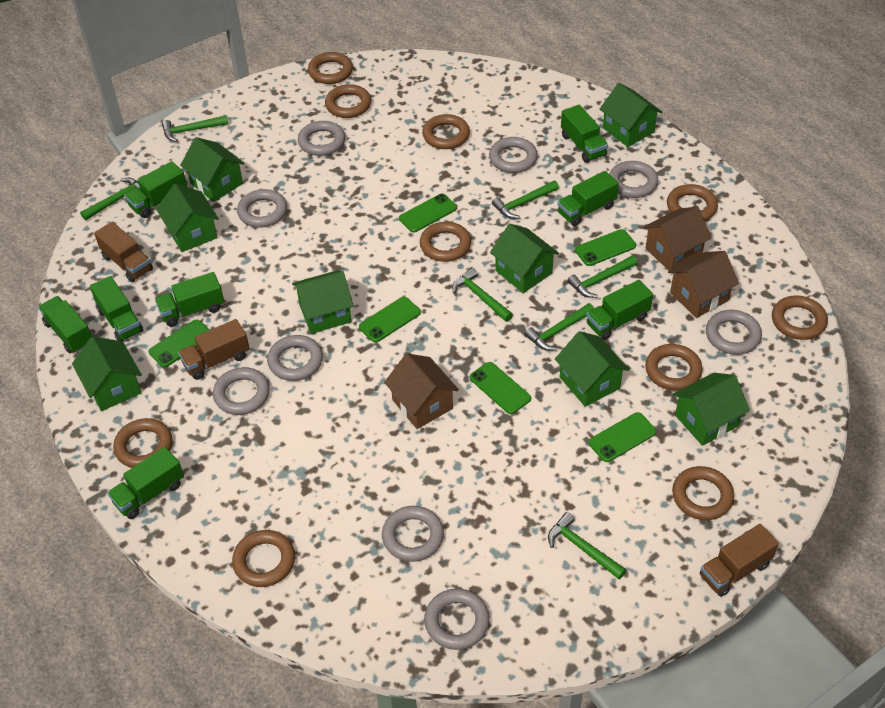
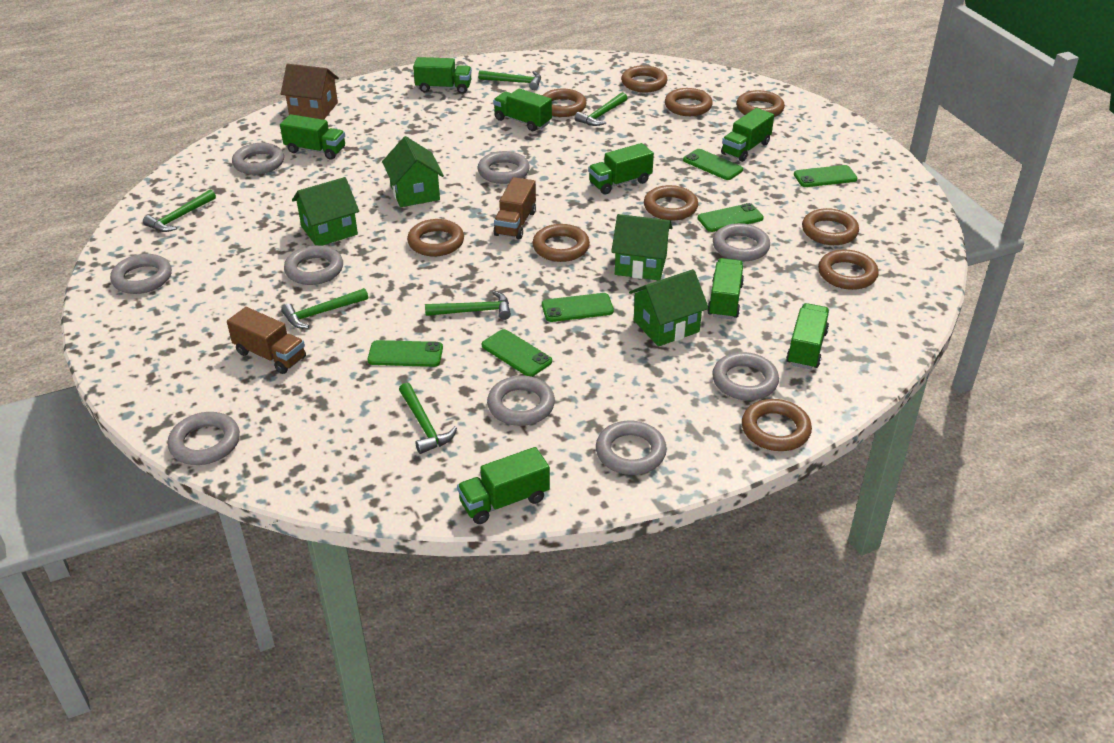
brown house: 3 -> 1
brown truck: 3 -> 2
green hammer: 7 -> 6
green house: 8 -> 4

